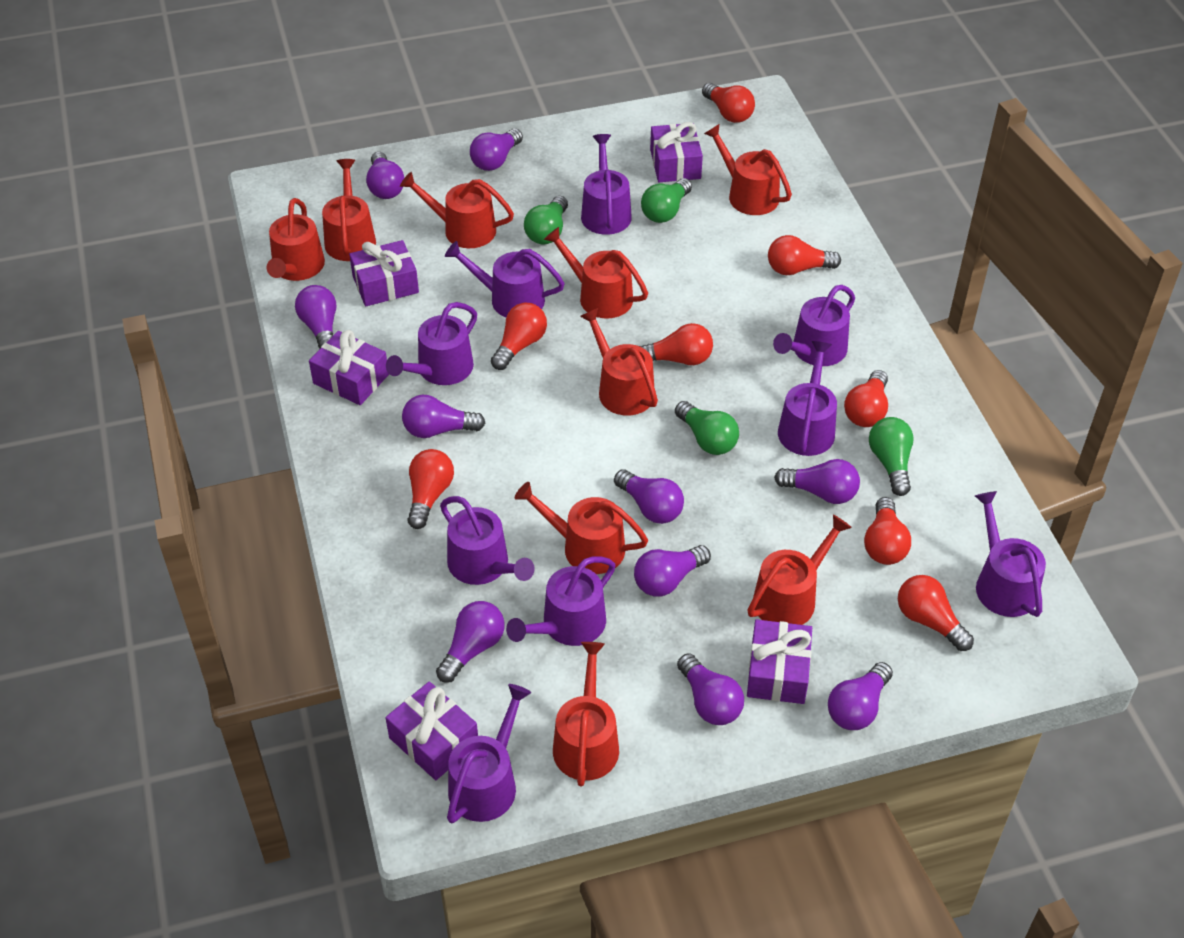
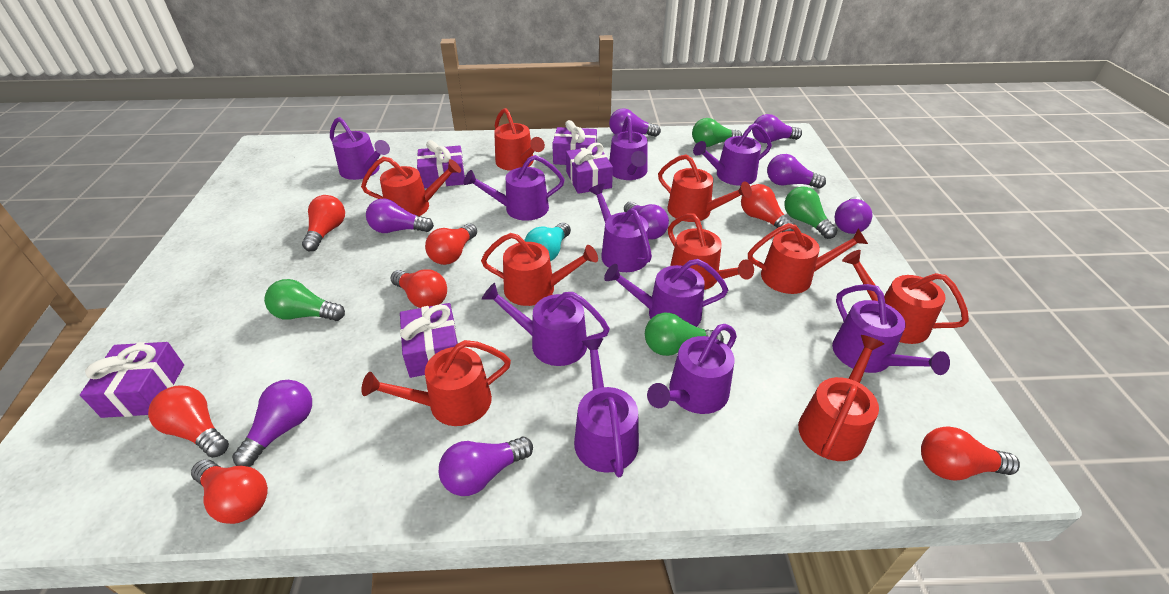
purple light bulb: 10 -> 8
purple watering can: 9 -> 10
red light bulb: 8 -> 7
turquoise light bulb: 0 -> 1

